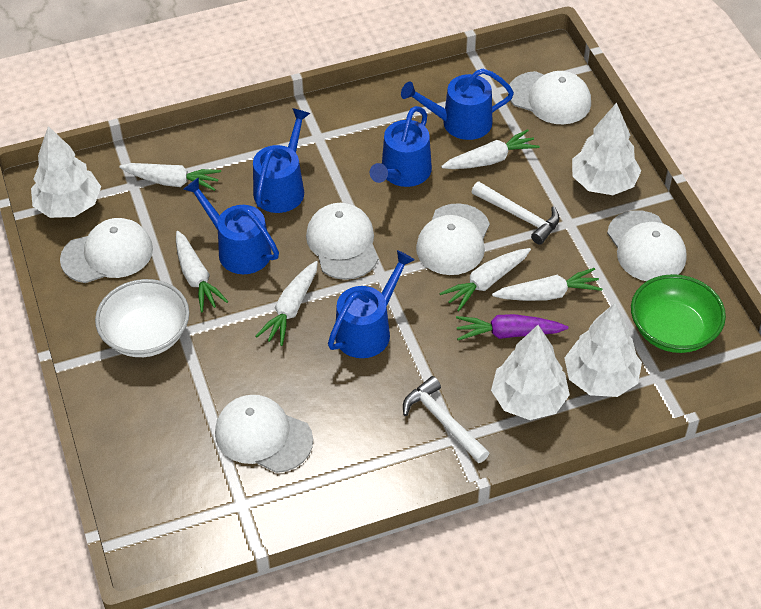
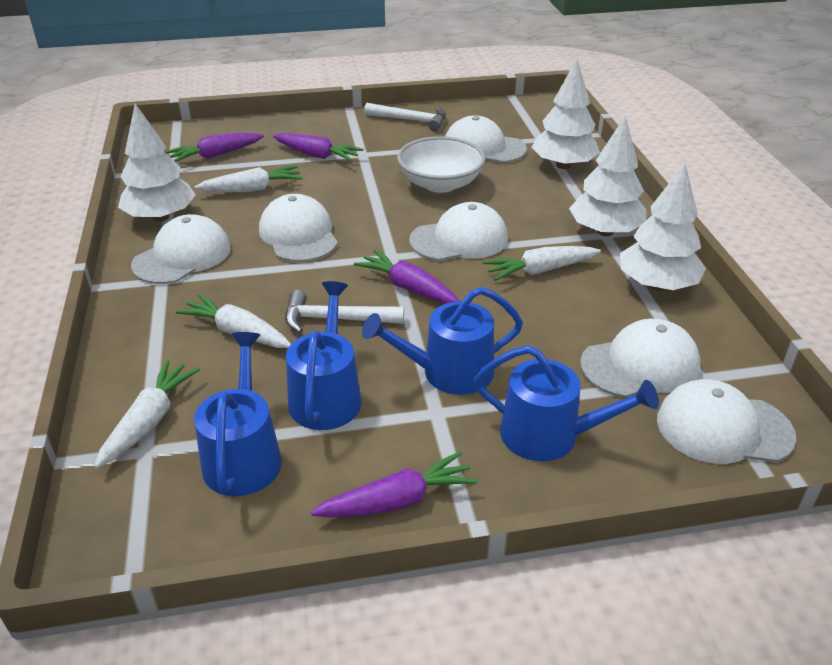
blue watering can: 5 -> 4
green bowl: 1 -> 0
purple carrot: 1 -> 4
white carrot: 6 -> 4

